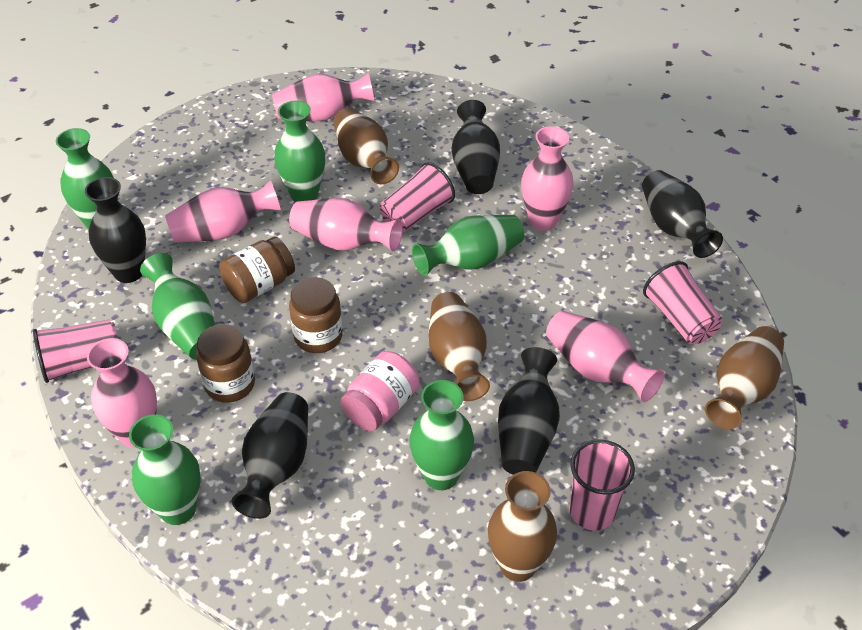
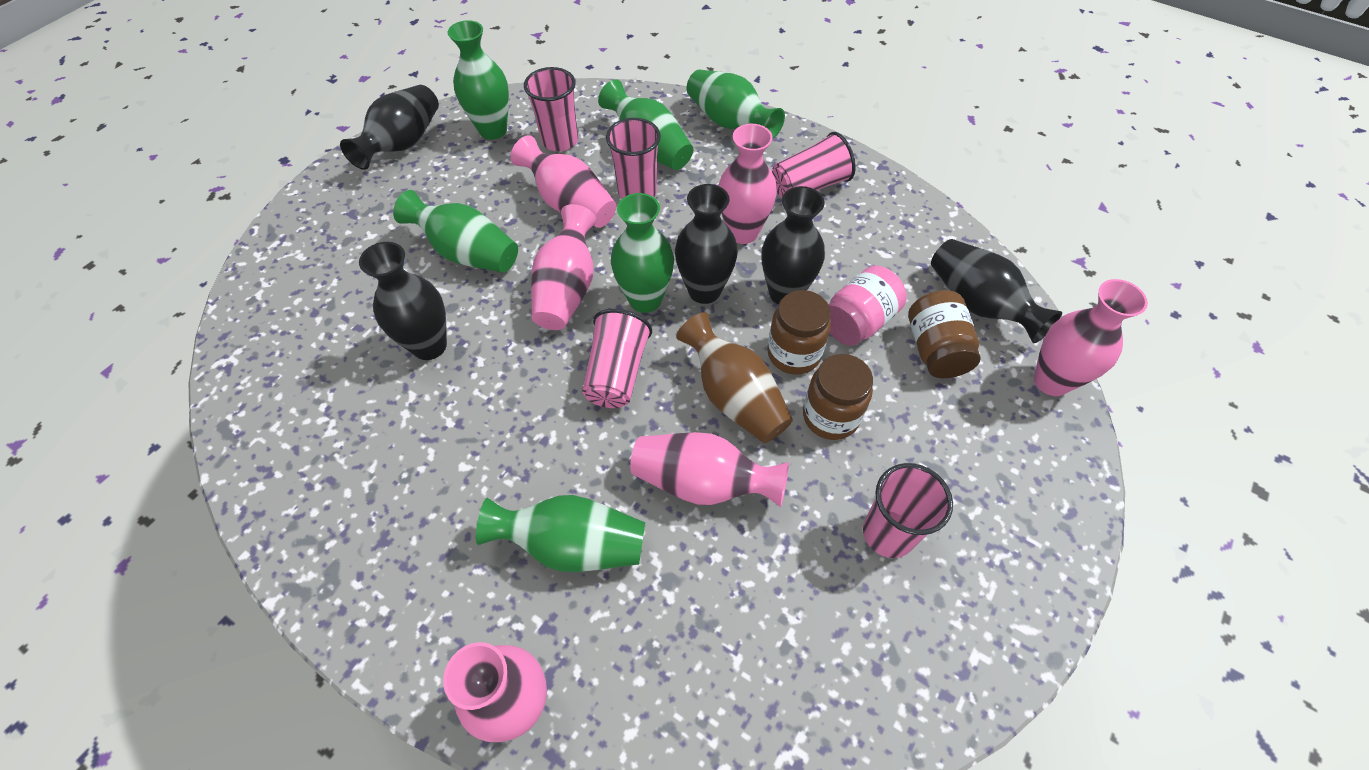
brown vase: 4 -> 1
pink cup: 4 -> 5

